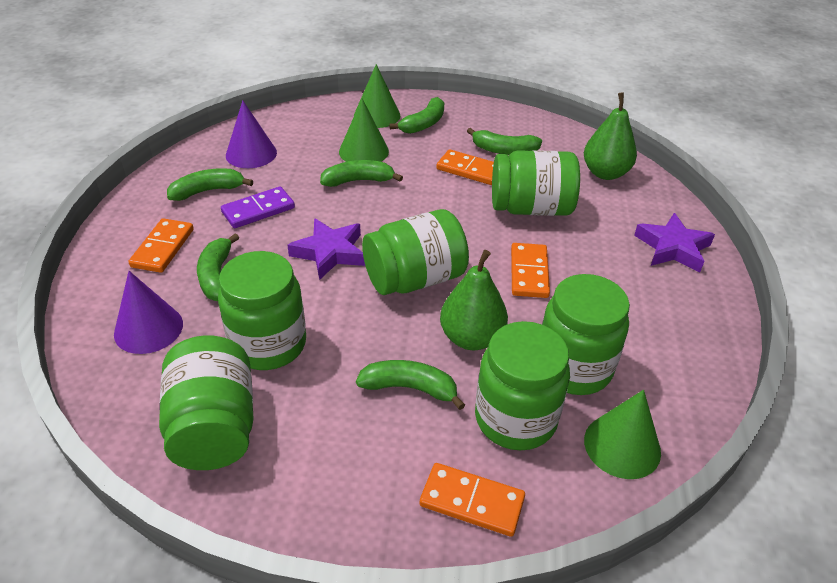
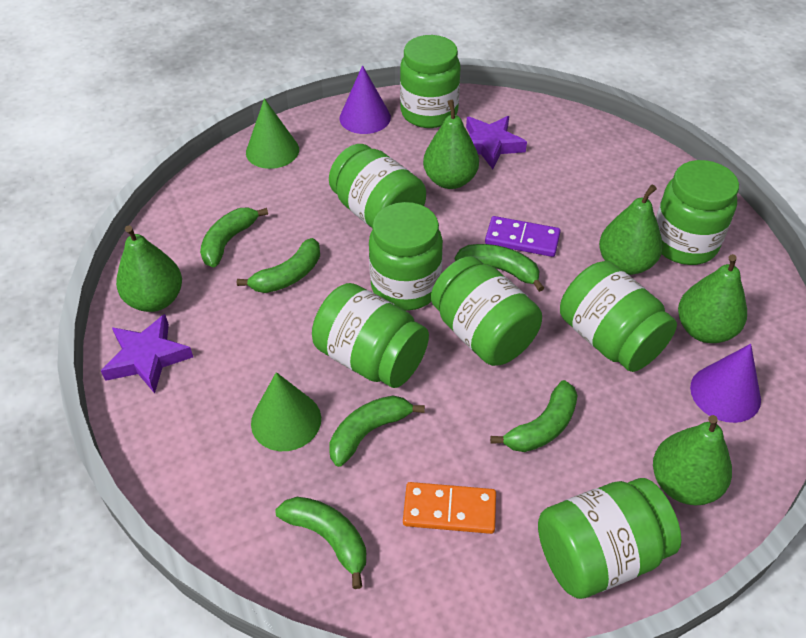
green cone: 3 -> 2
green jar: 6 -> 8
green pear: 2 -> 5
orange domino: 4 -> 1

